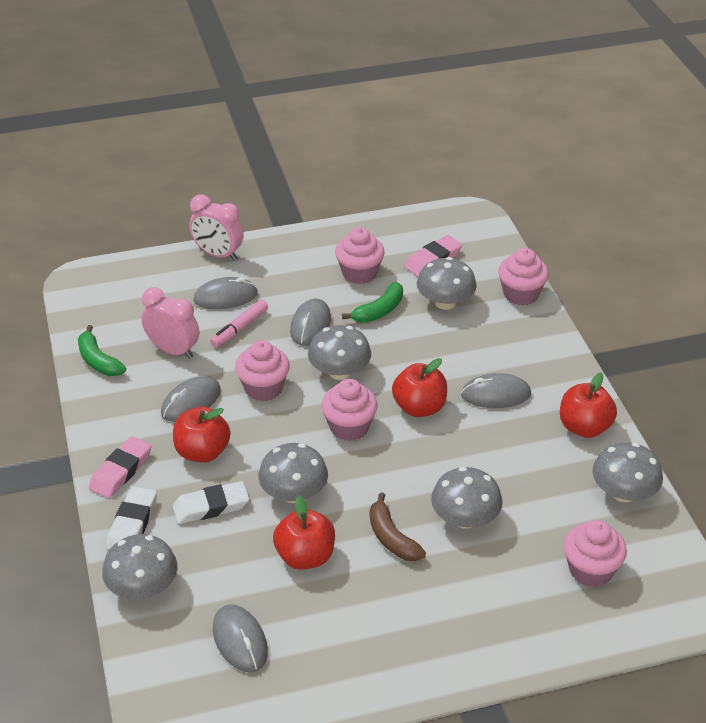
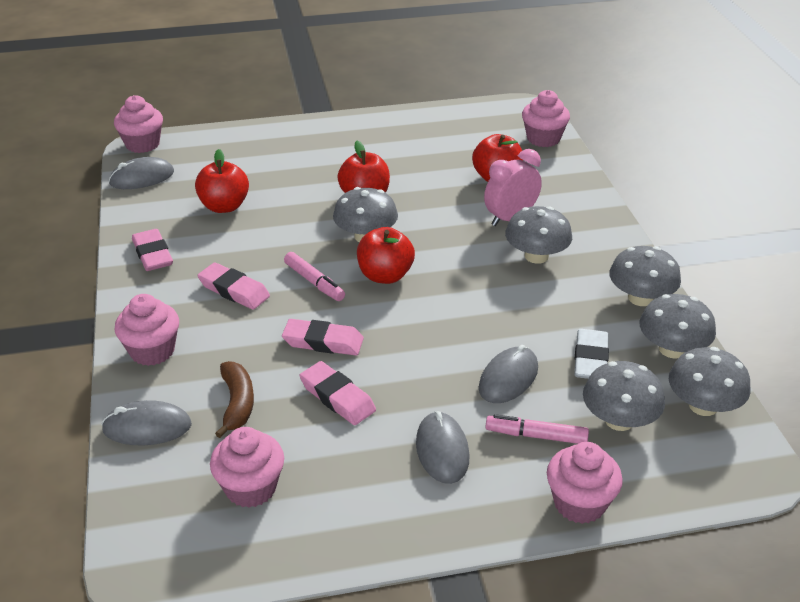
green banana: 2 -> 0
grey mouse: 5 -> 4
pink clock: 2 -> 1
pink eraser: 2 -> 4
pink marker: 1 -> 2
white eraser: 2 -> 1

